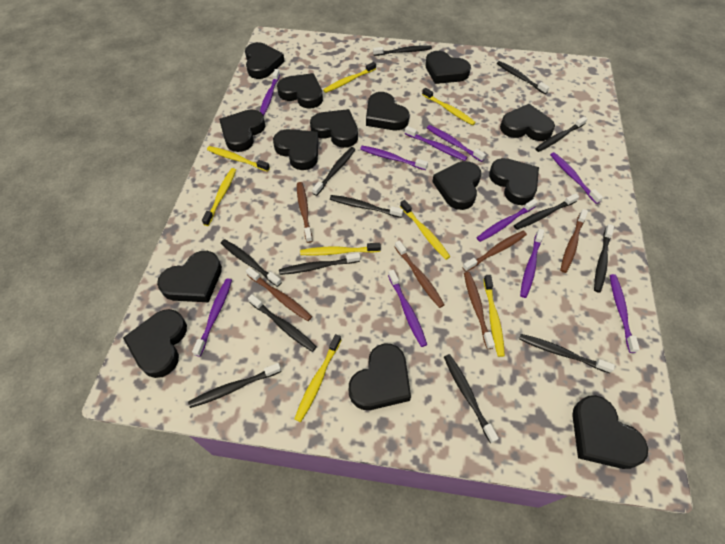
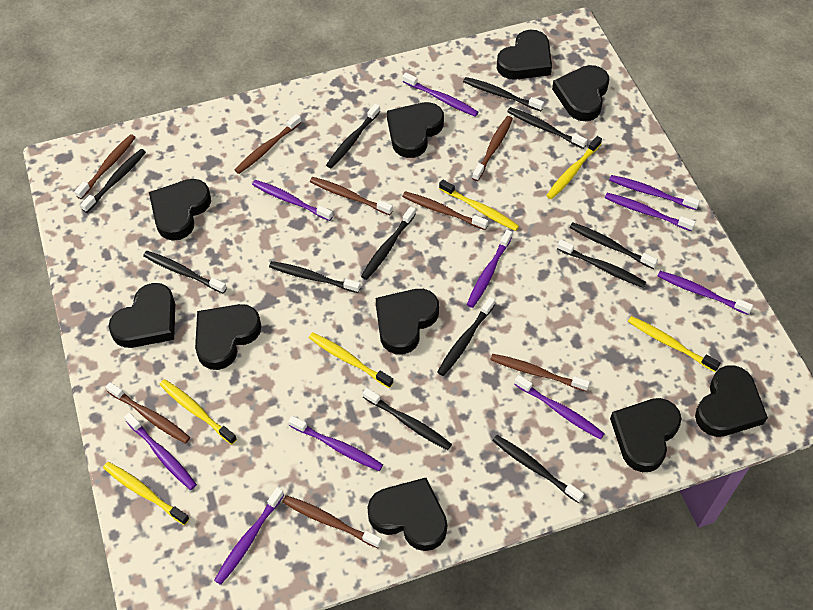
black heart: 14 -> 10
black toothbrush: 13 -> 12
brown toothbrush: 6 -> 8
yellow toothbrush: 8 -> 6

